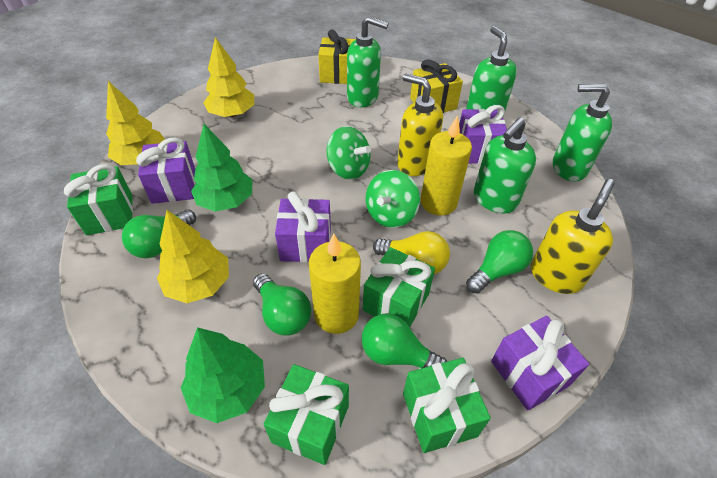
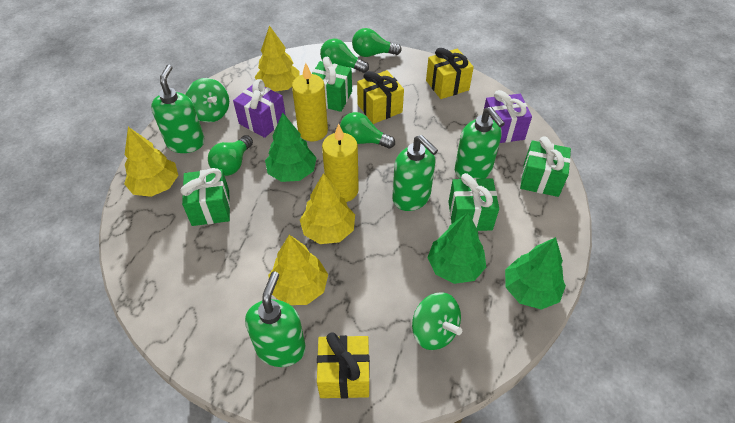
green tree: 2 -> 3
purple gift: 4 -> 2
yellow gift: 2 -> 3
yellow light bulb: 1 -> 0
yellow soap dispenser: 2 -> 0
yellow tree: 3 -> 4

